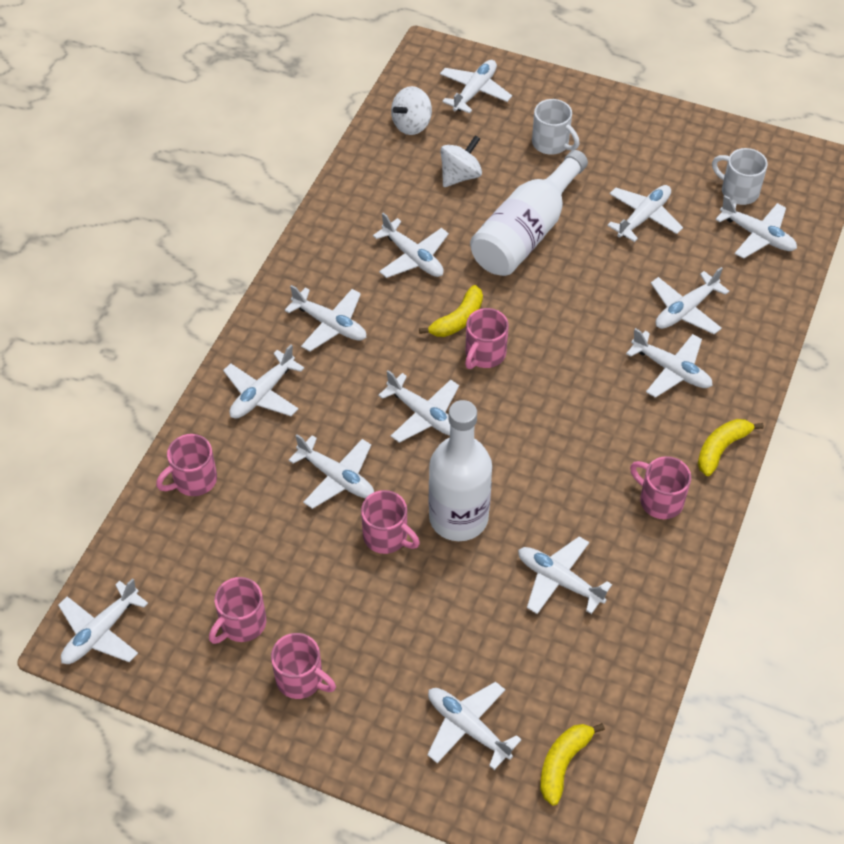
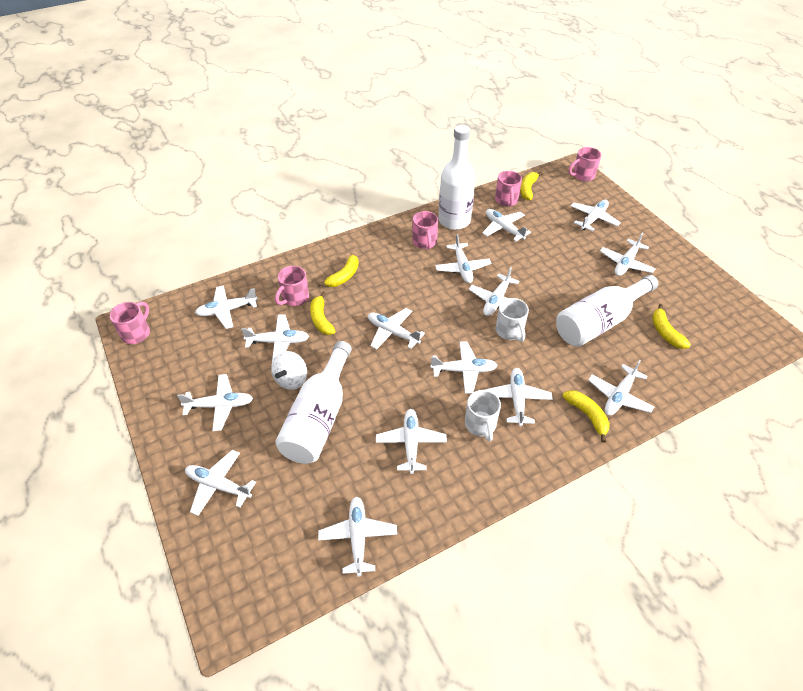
pink mug: 6 -> 5
white bottle: 2 -> 3
white plane: 13 -> 15
white spinning top: 2 -> 1
yellow banana: 3 -> 5

